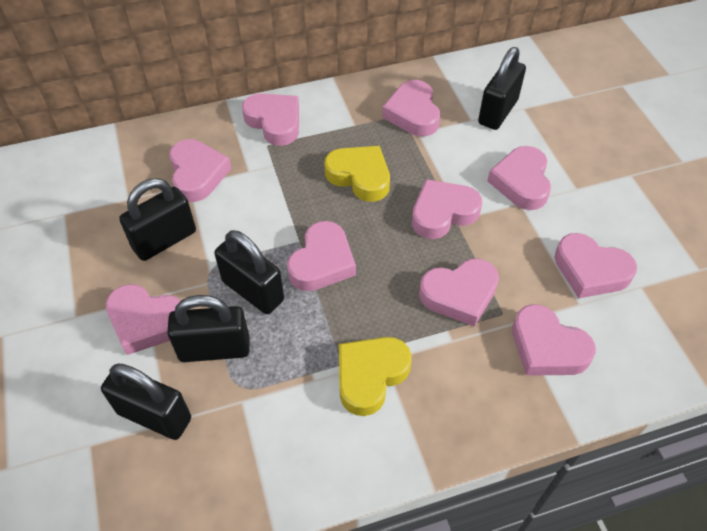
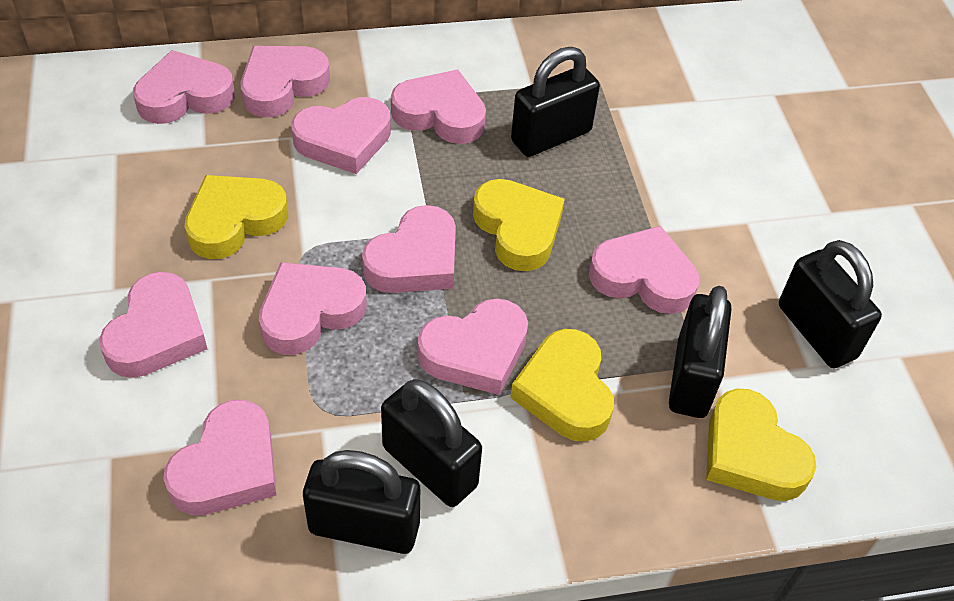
yellow heart: 2 -> 4

